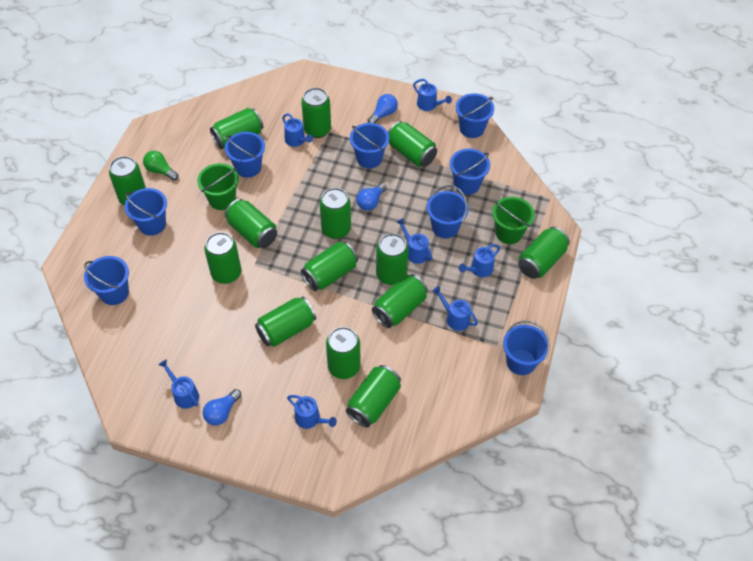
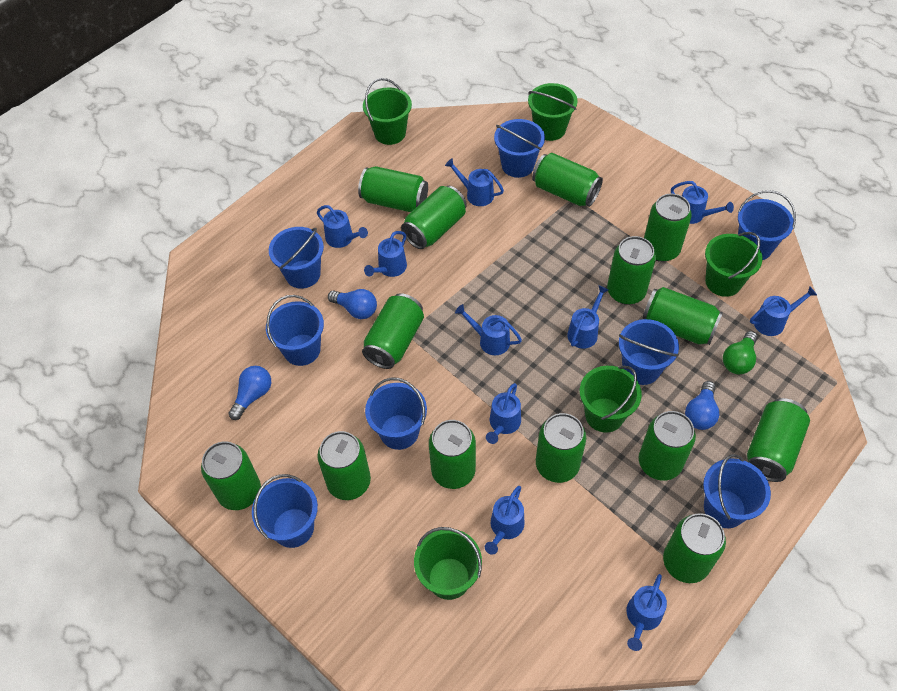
blue watering can: 7 -> 10
green bucket: 2 -> 5

